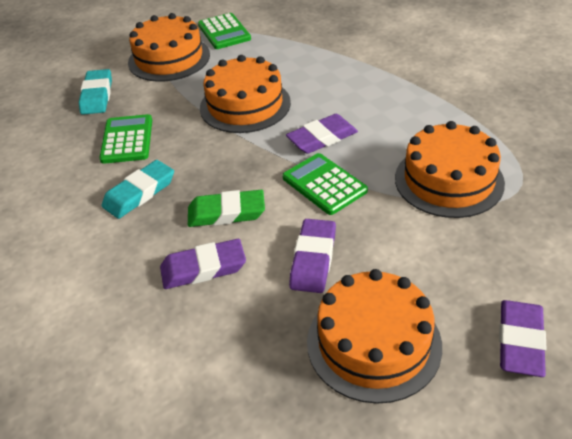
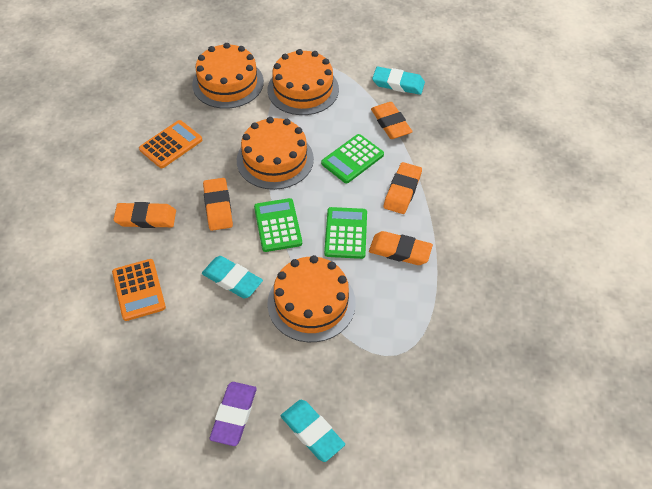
green eraser: 1 -> 0
orange calculator: 0 -> 2
orange eraser: 0 -> 5
purple eraser: 4 -> 1
turquoise eraser: 2 -> 3

